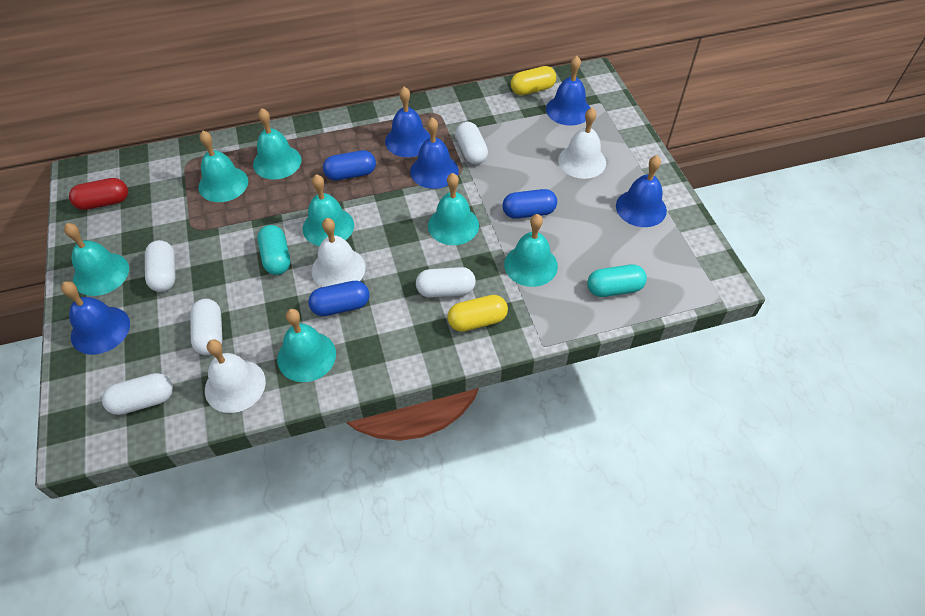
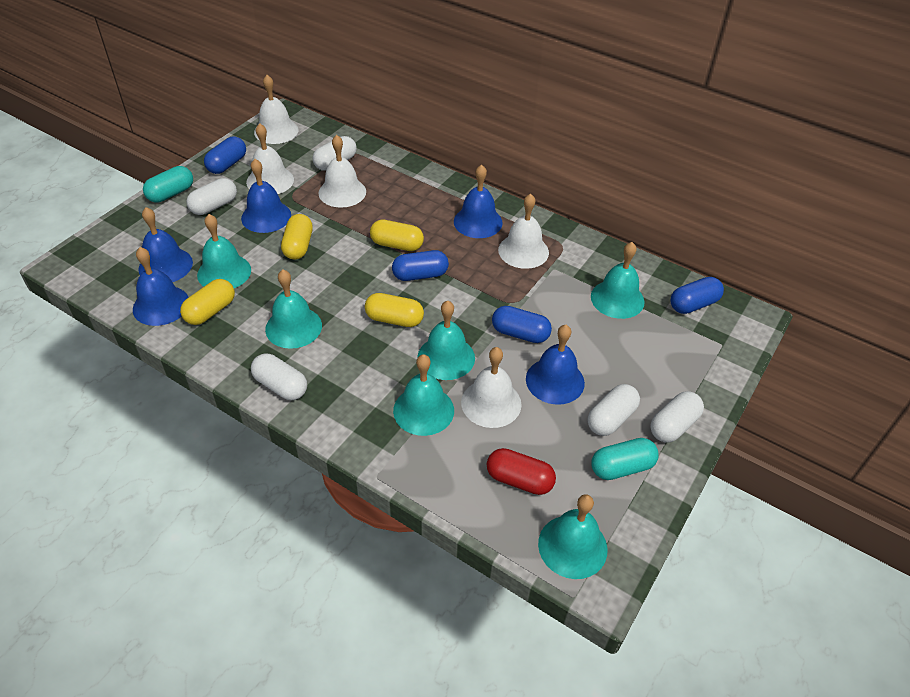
blue capsule: 3 -> 4
turquoise bell: 7 -> 6
white bell: 3 -> 5
yellow capsule: 2 -> 4

